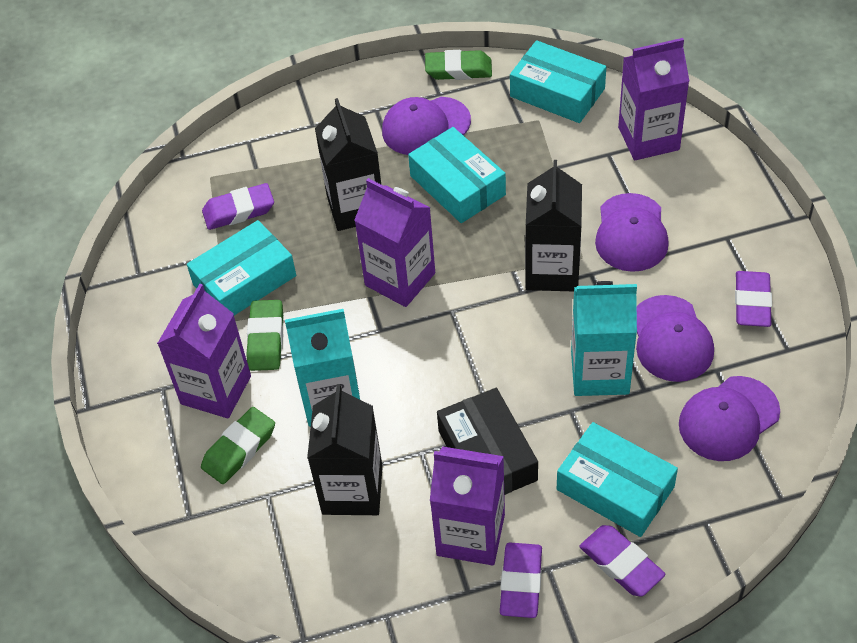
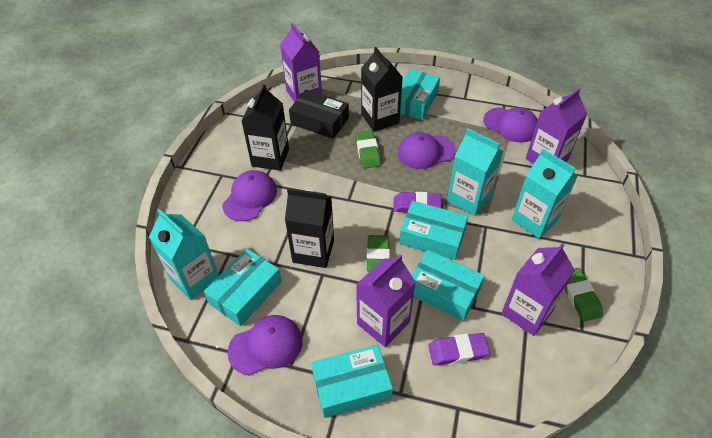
purple eraser: 4 -> 2
turquoise box: 4 -> 5
turquoise carton: 2 -> 3

